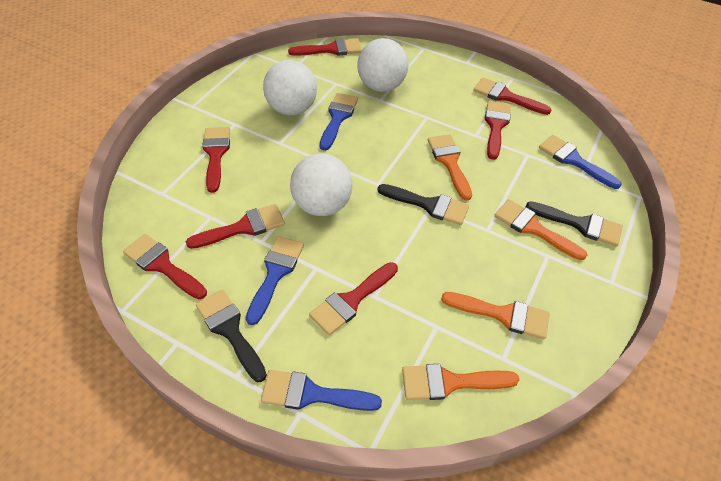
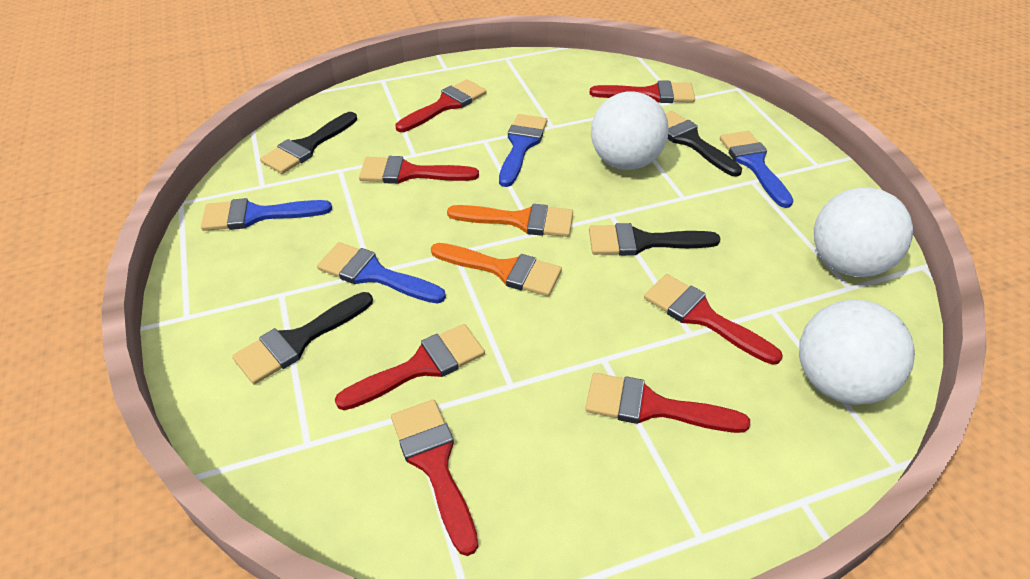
black brush: 3 -> 4
orange brush: 4 -> 2

